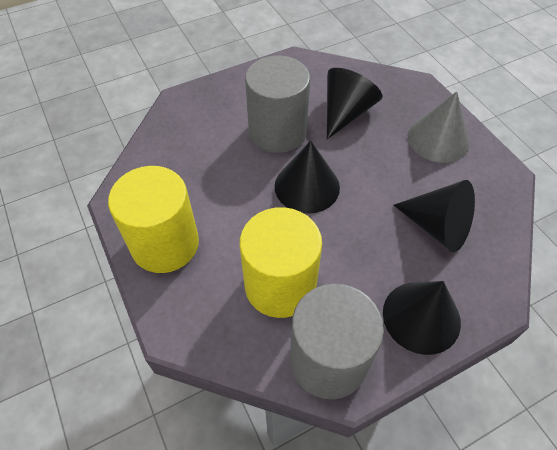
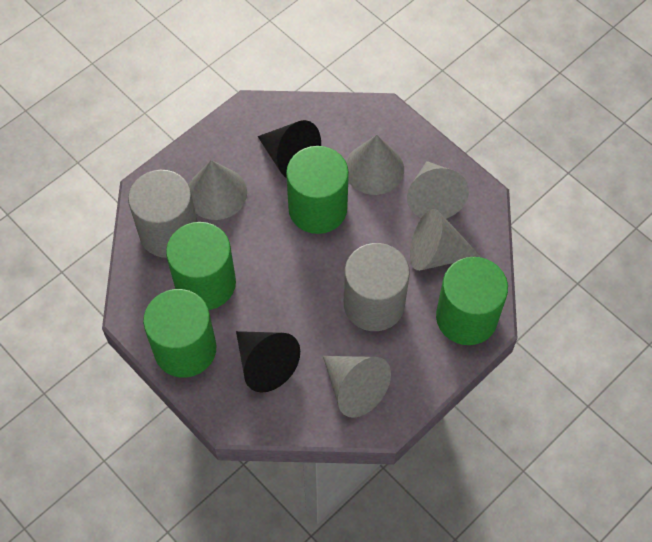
black cone: 4 -> 2
green cylinder: 0 -> 4
grey cone: 1 -> 5
yellow cylinder: 2 -> 0

